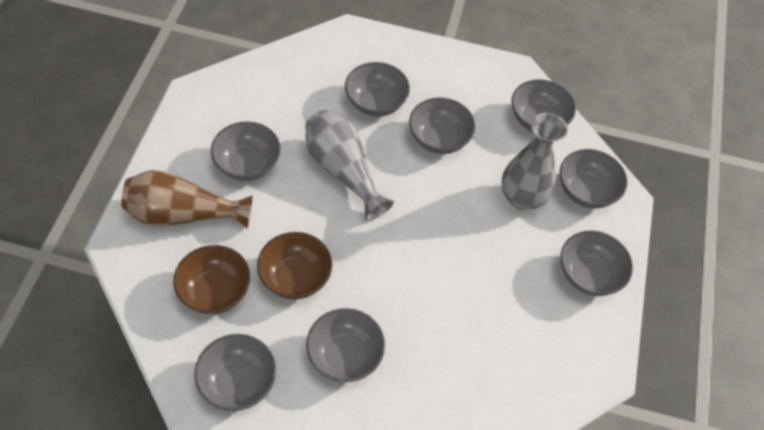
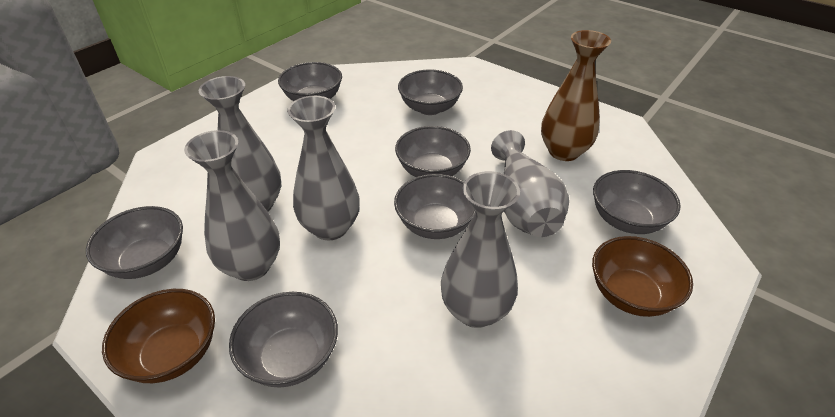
grey bowl: 8 -> 7
grey vase: 2 -> 5

